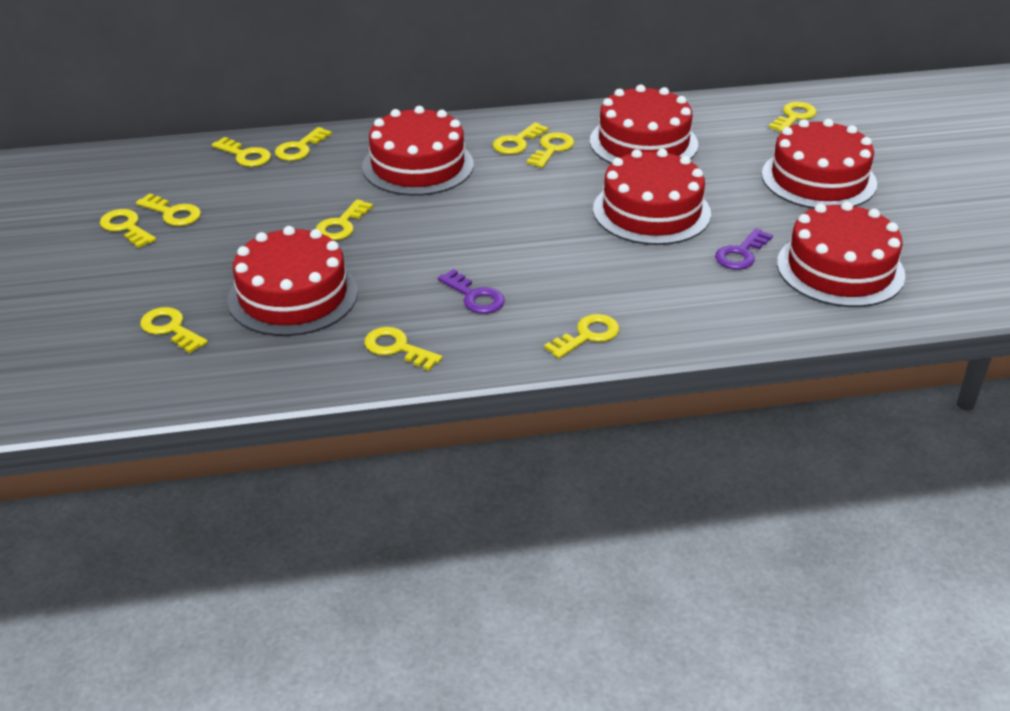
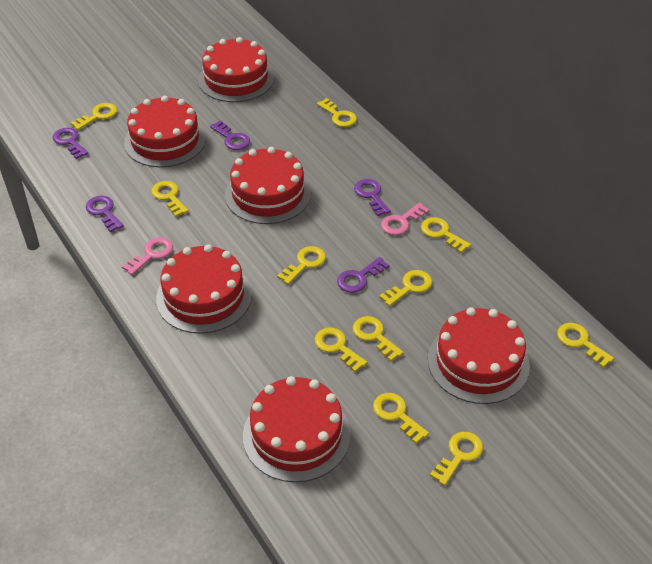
pink key: 0 -> 2
purple key: 2 -> 5

